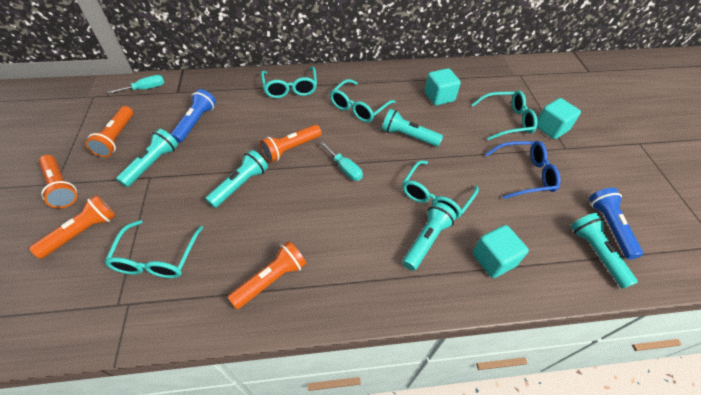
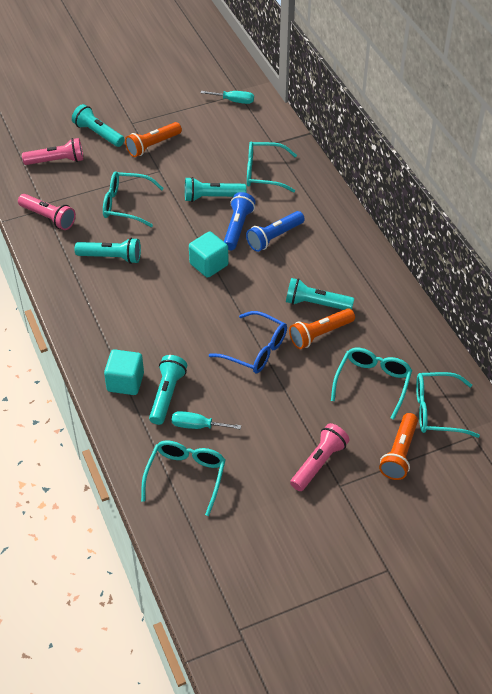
orange flashlight: 5 -> 3
pink flashlight: 0 -> 3
turquoise cube: 3 -> 2

